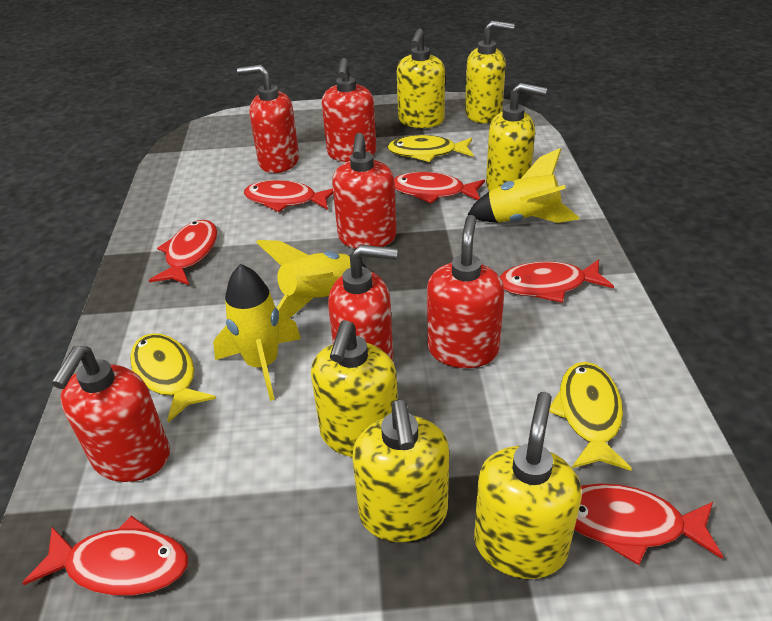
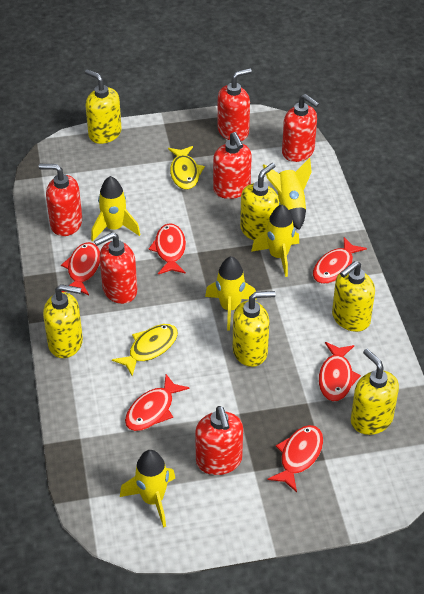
yellow fish: 3 -> 2
yellow rocket: 3 -> 5

